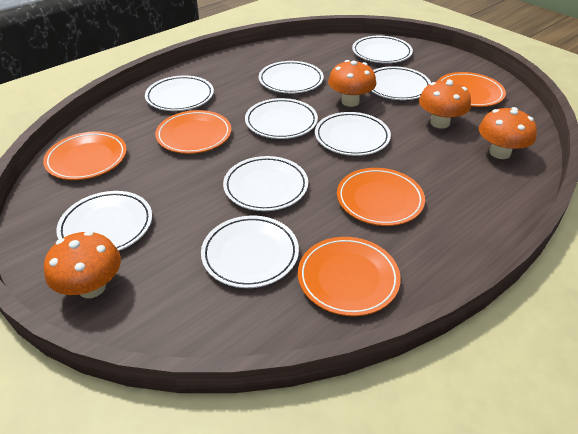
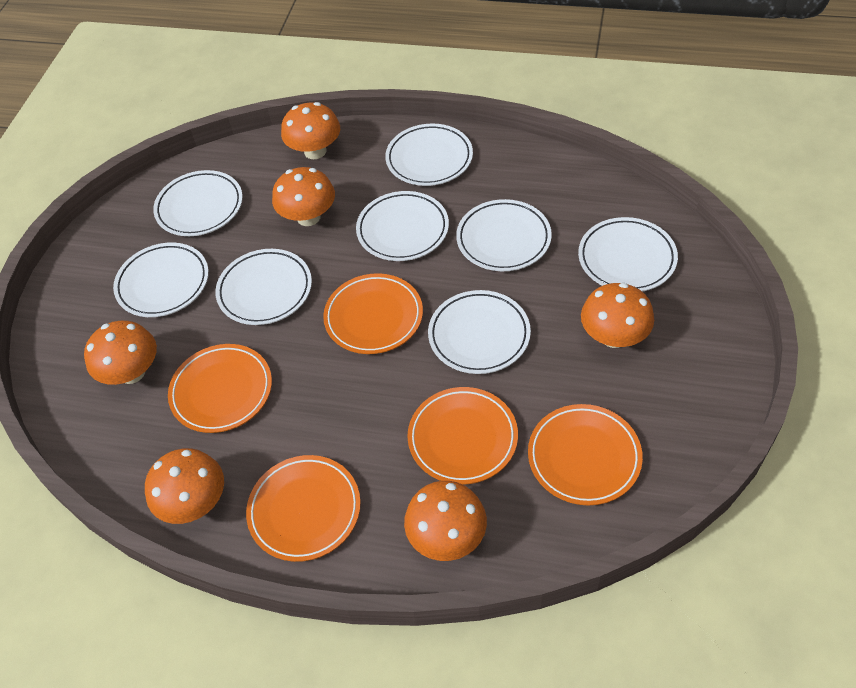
orange mushroom: 4 -> 6
white plate: 9 -> 8

